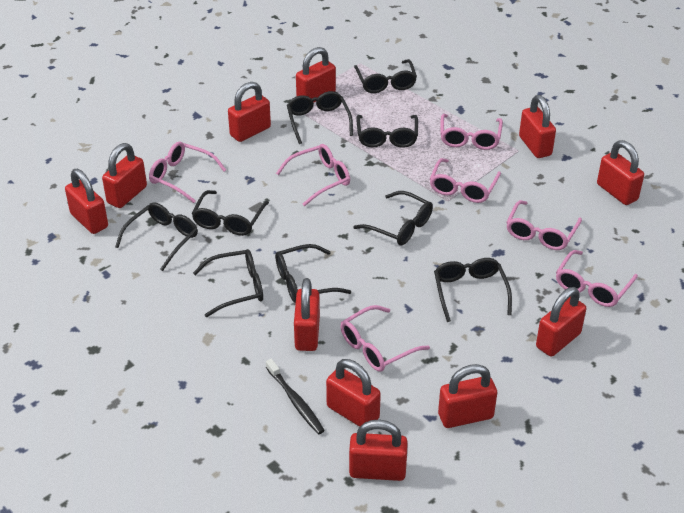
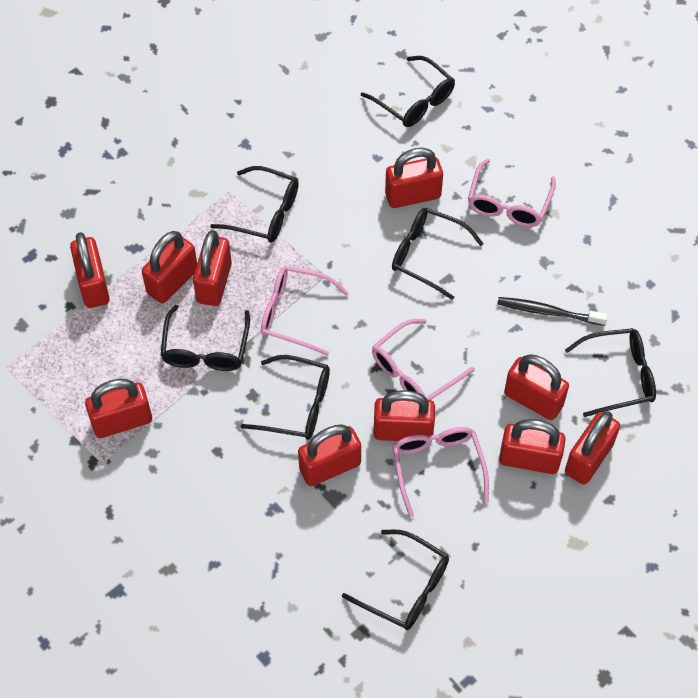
black glasses: 9 -> 7
pink glasses: 7 -> 4
red padlock: 11 -> 10

